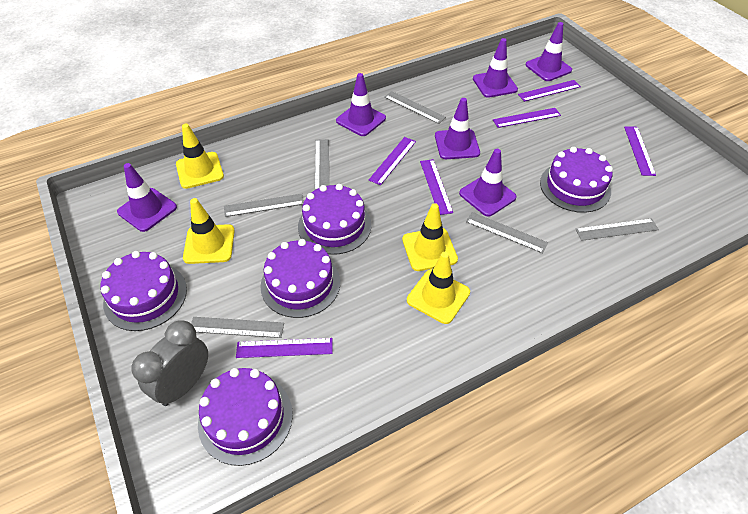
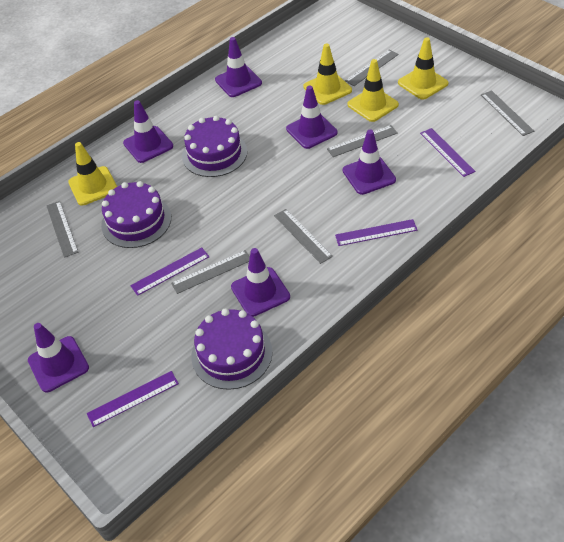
grey clock: 1 -> 0
purple cake: 5 -> 3
purple ruler: 6 -> 4

